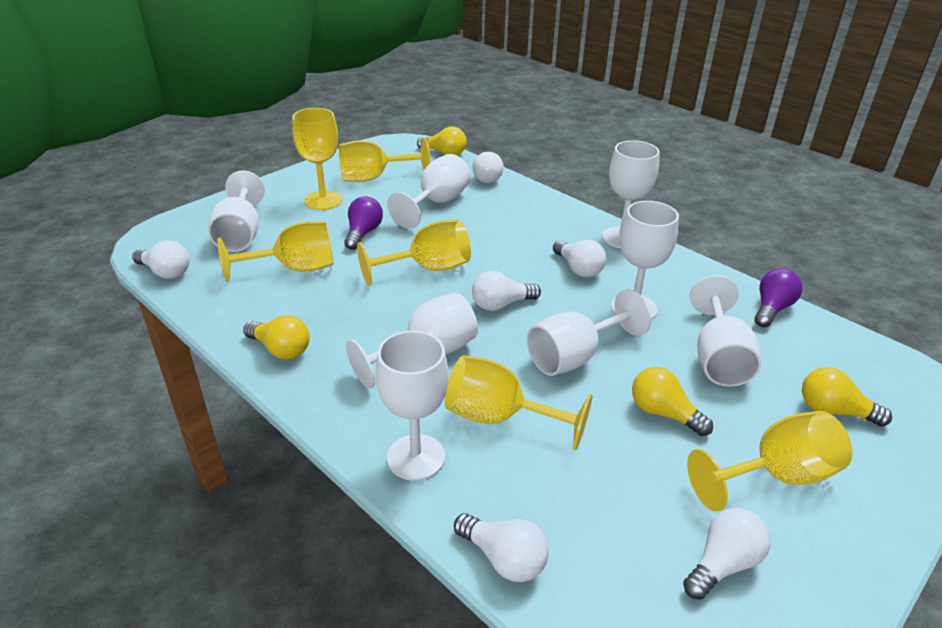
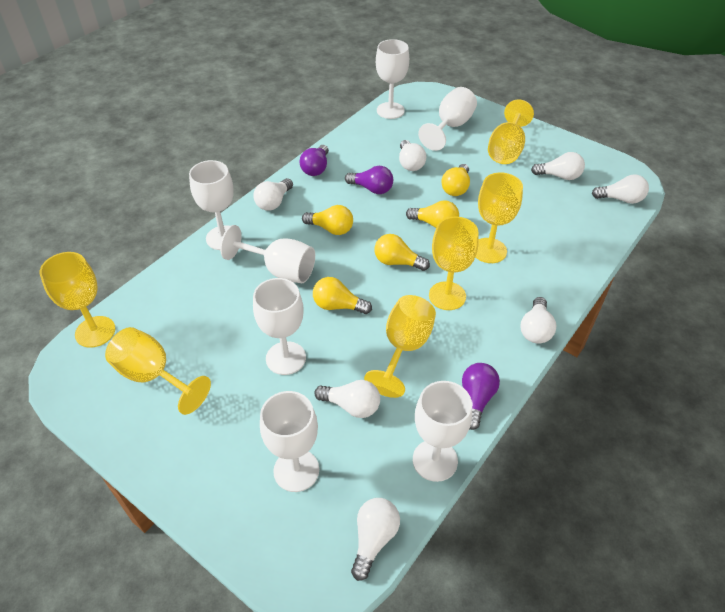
purple light bulb: 2 -> 3
white goblet: 8 -> 7
white light bulb: 6 -> 7
yellow light bulb: 4 -> 5

